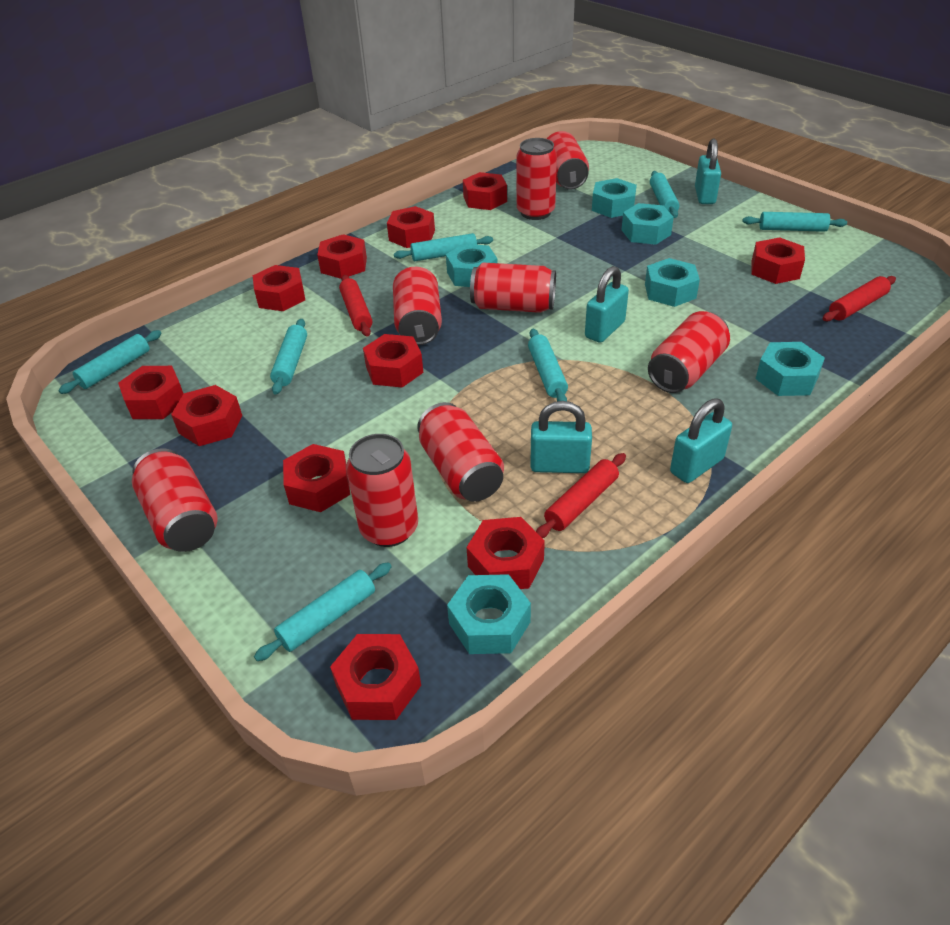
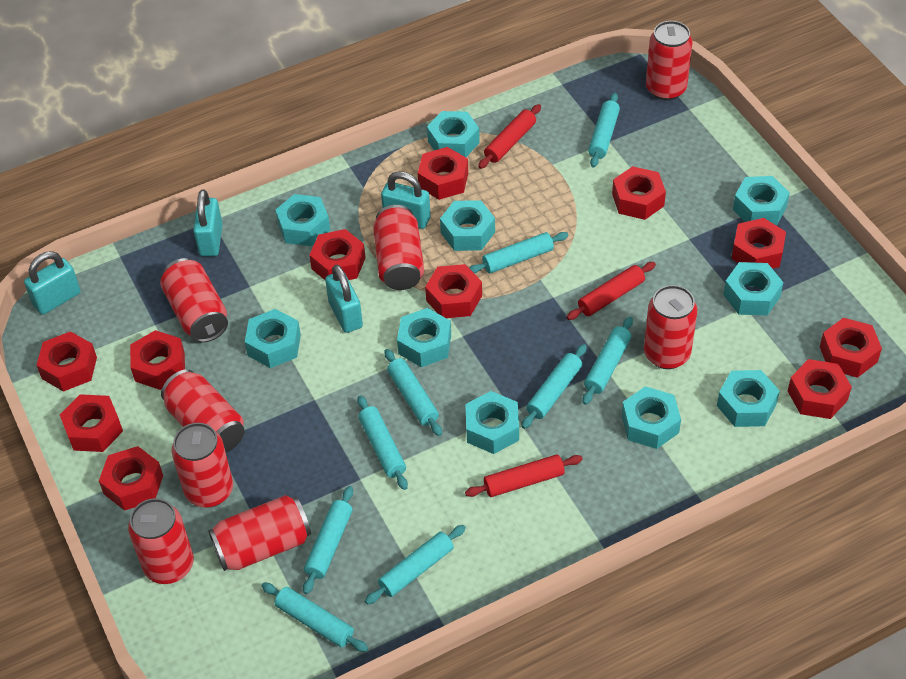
turquoise nut: 6 -> 10
turquoise rolling pin: 7 -> 9

